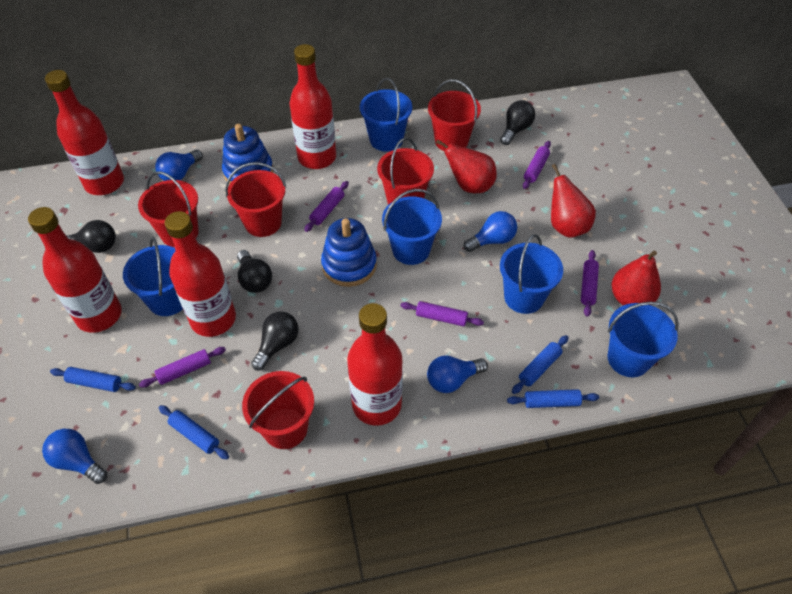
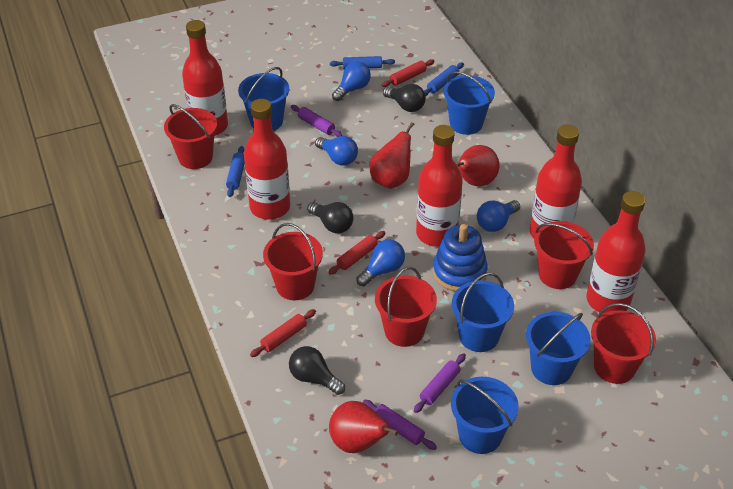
black light bulb: 4 -> 3
blue rolling pin: 4 -> 3
blue stacking toy: 2 -> 1
purple rolling pin: 5 -> 3
red rolling pin: 0 -> 3

